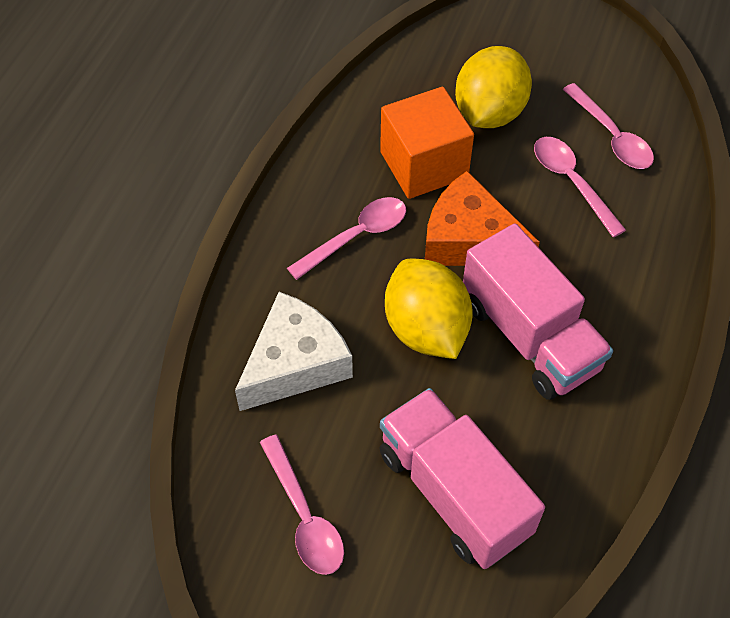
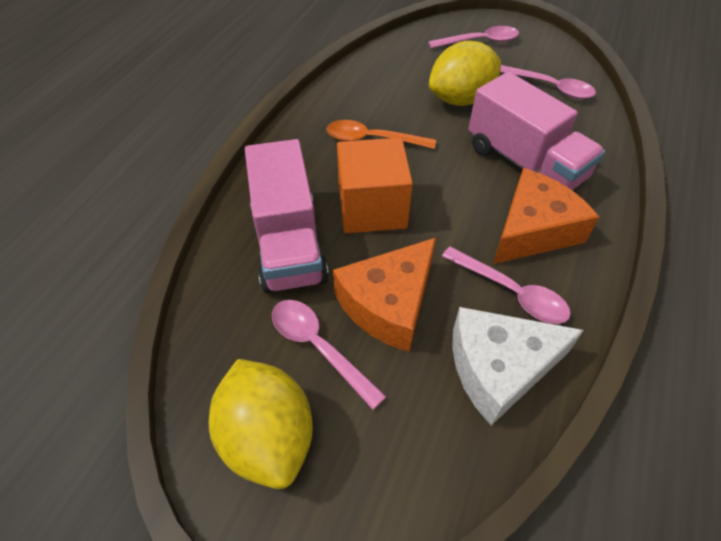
orange cheese: 1 -> 2
orange spoon: 0 -> 1

